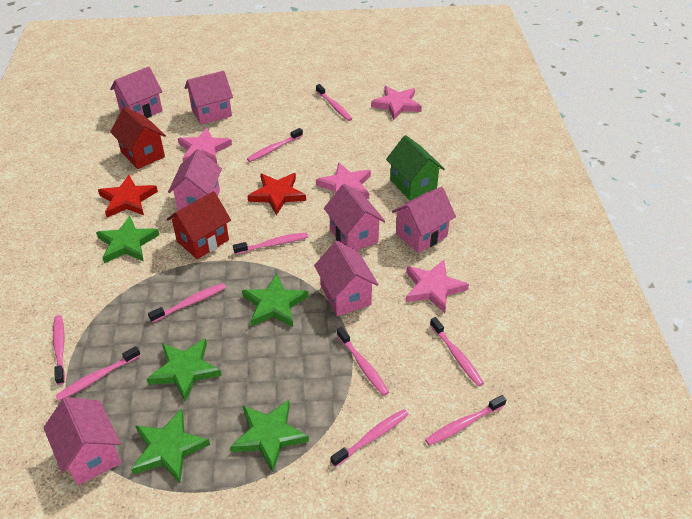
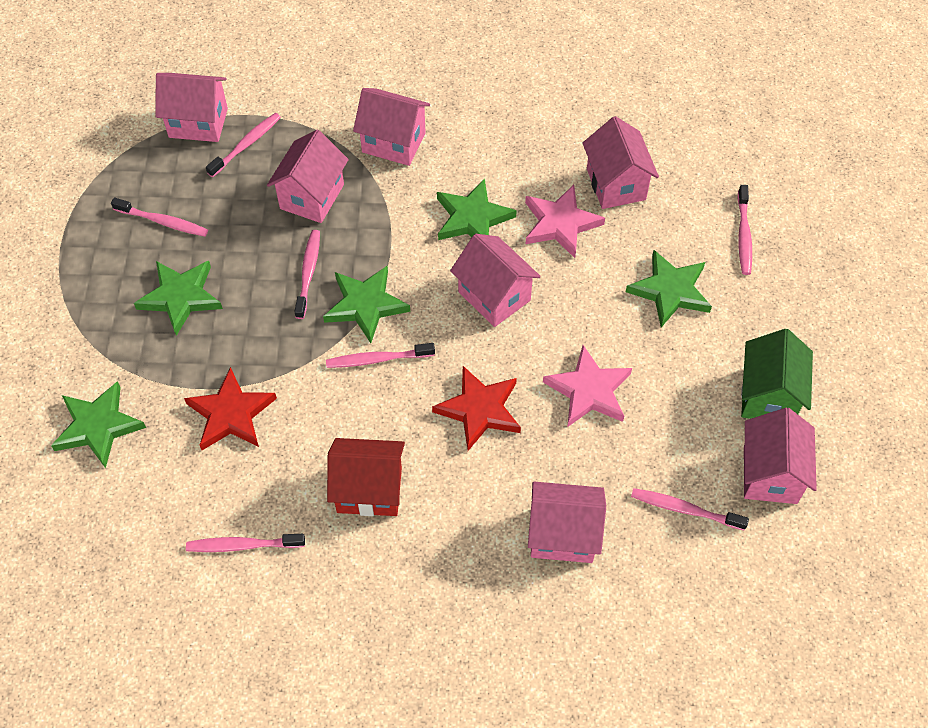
pink star: 4 -> 2
pink toothbrush: 10 -> 7
red house: 2 -> 1

